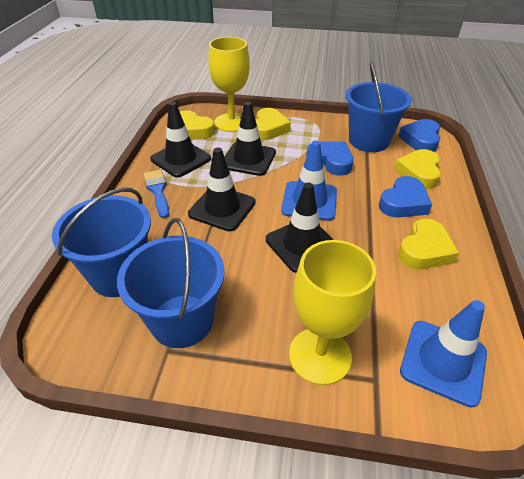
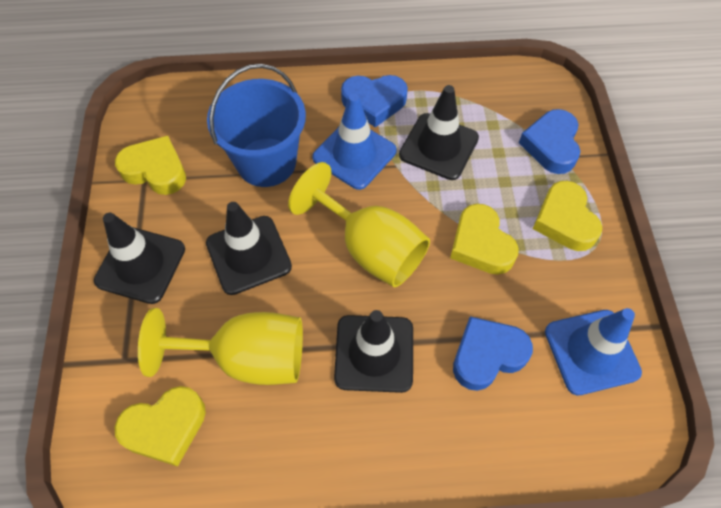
blue brush: 1 -> 0
blue bucket: 3 -> 1

